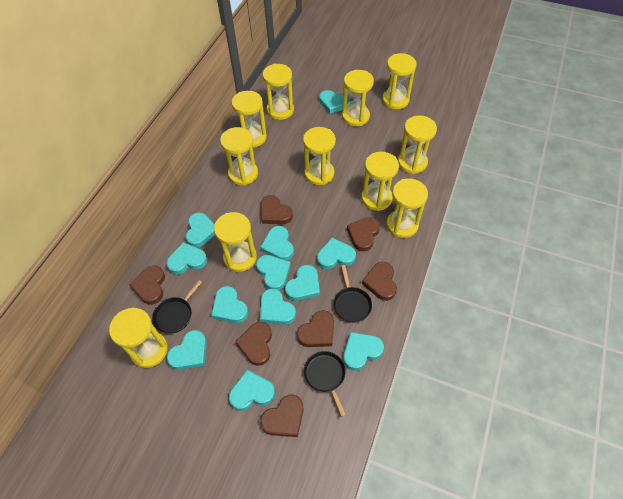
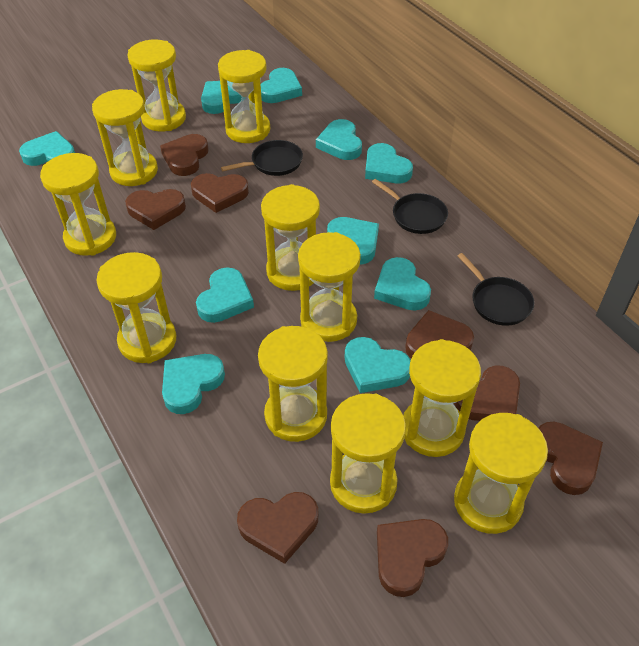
brown heart: 7 -> 8
turquoise heart: 12 -> 10

